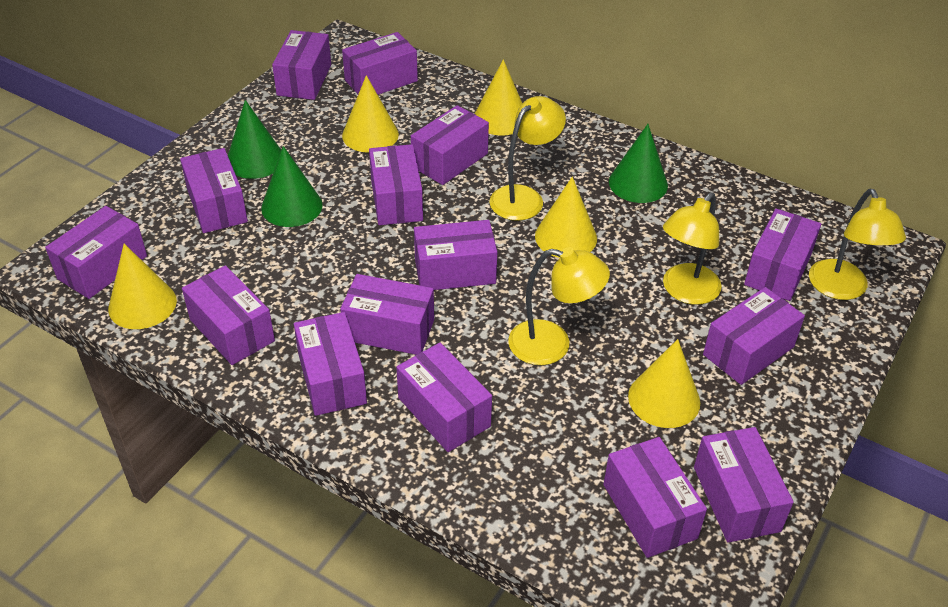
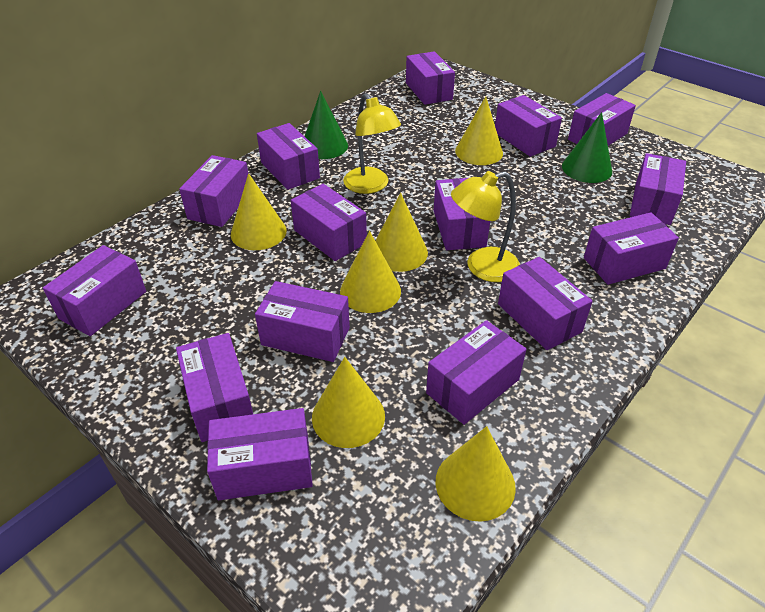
green cone: 3 -> 2
yellow cone: 5 -> 6
yellow lamp: 4 -> 2

